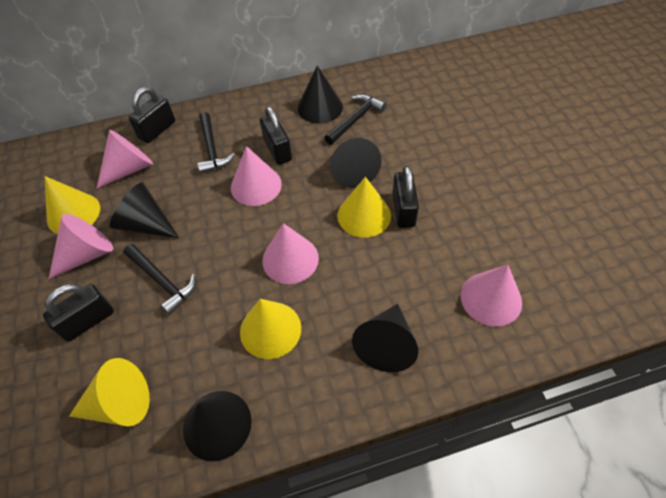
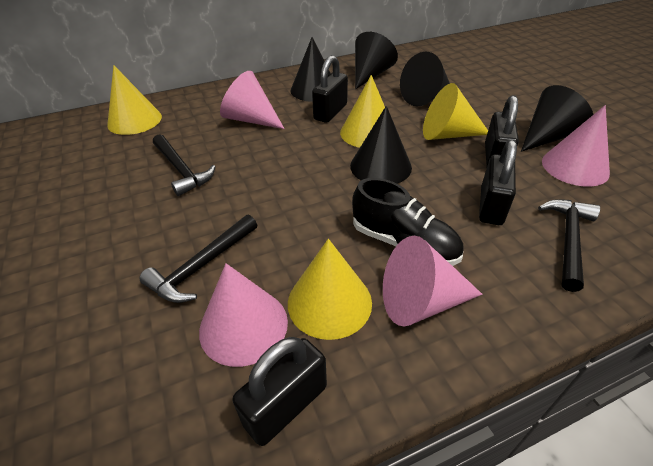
black shoe: 0 -> 1
pink cone: 5 -> 4

